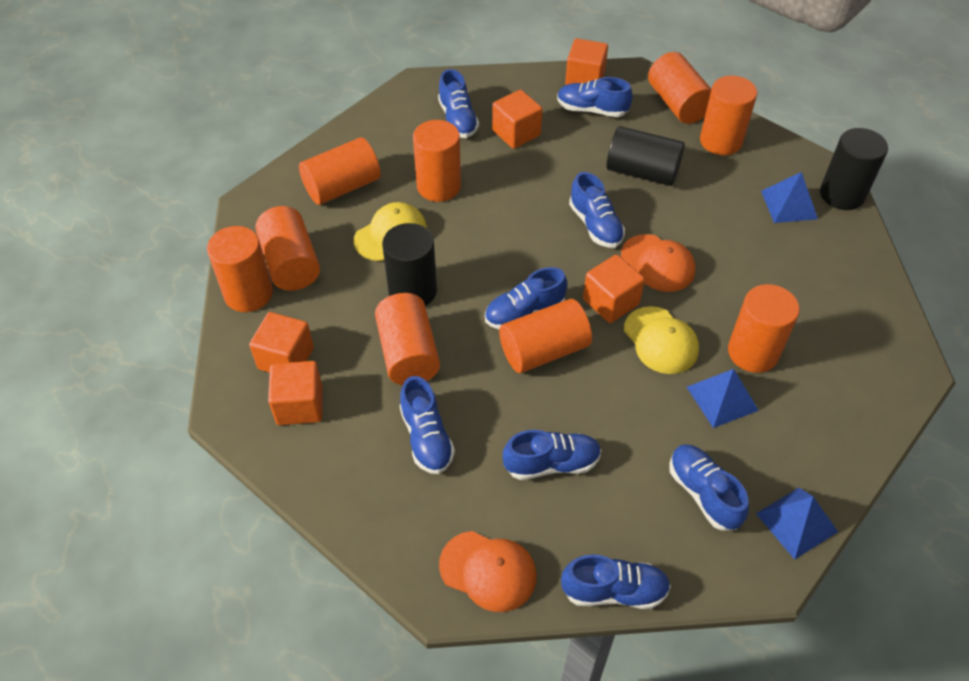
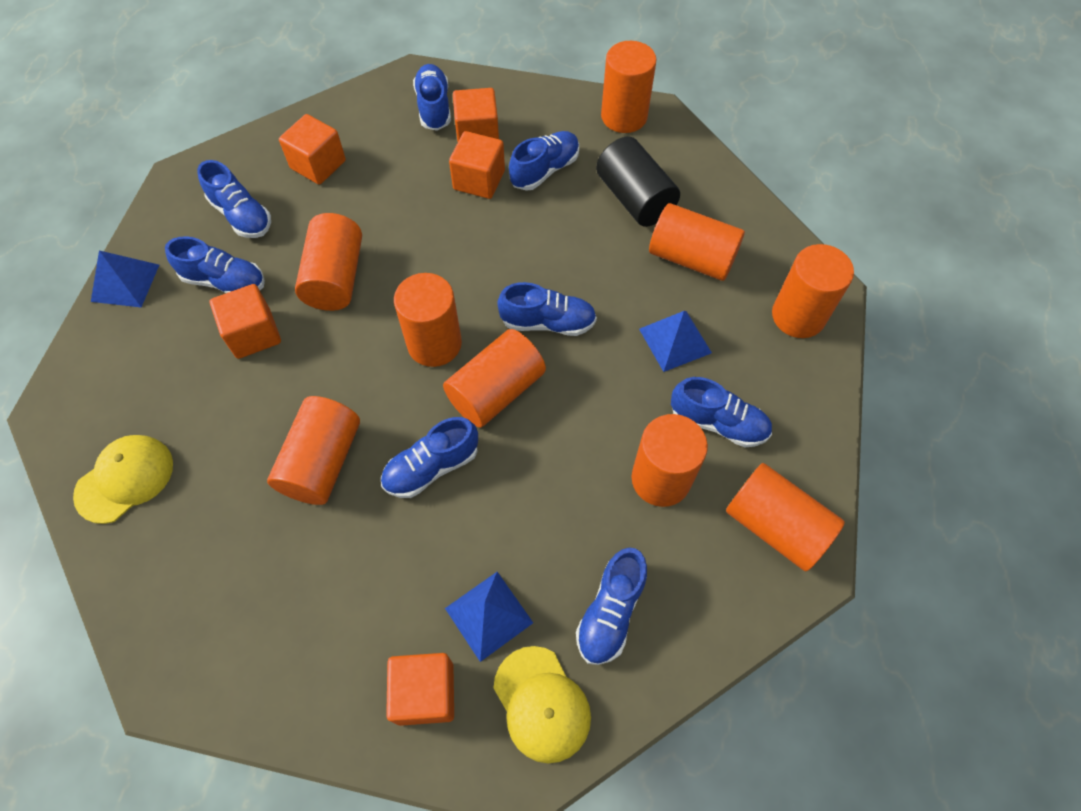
black cylinder: 3 -> 1
orange cap: 2 -> 0

